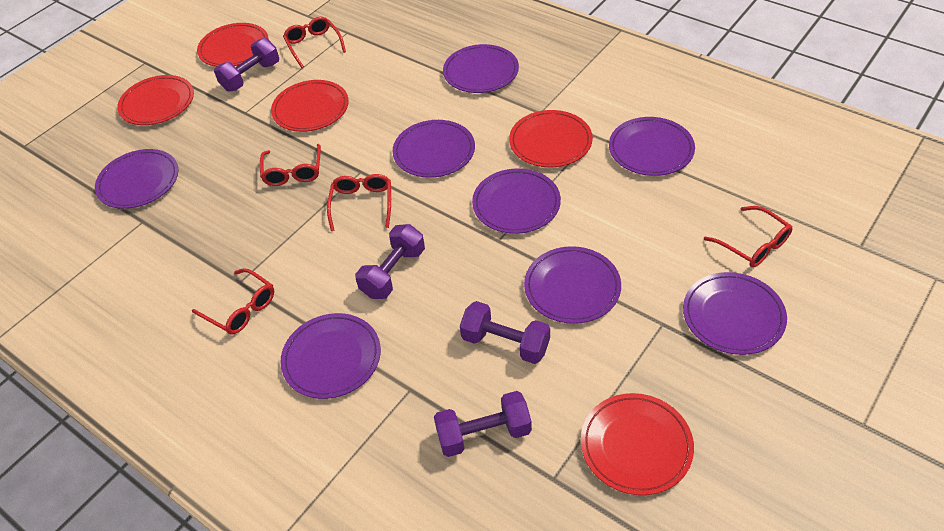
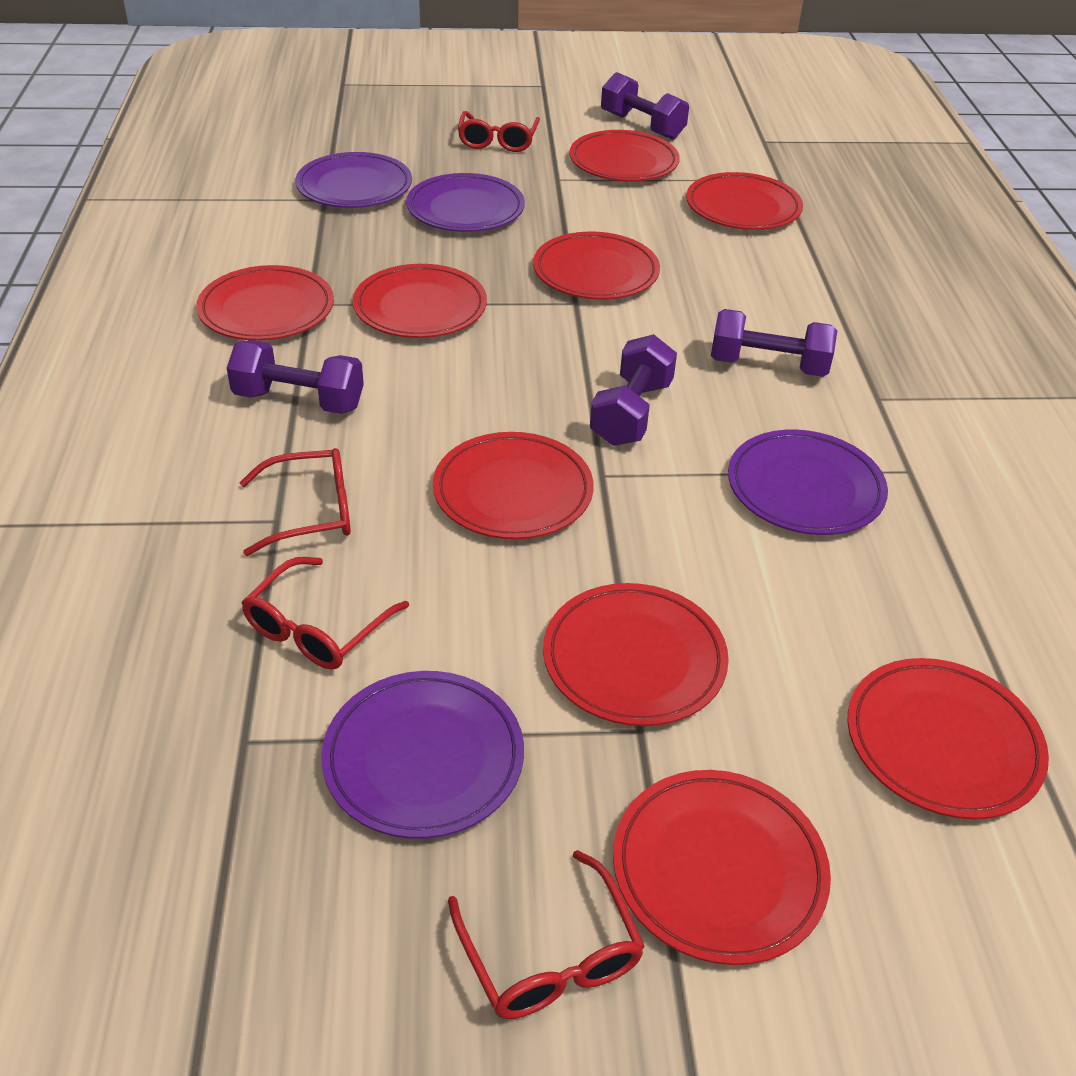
purple plate: 8 -> 4
red glasses: 5 -> 4
red plate: 5 -> 9

